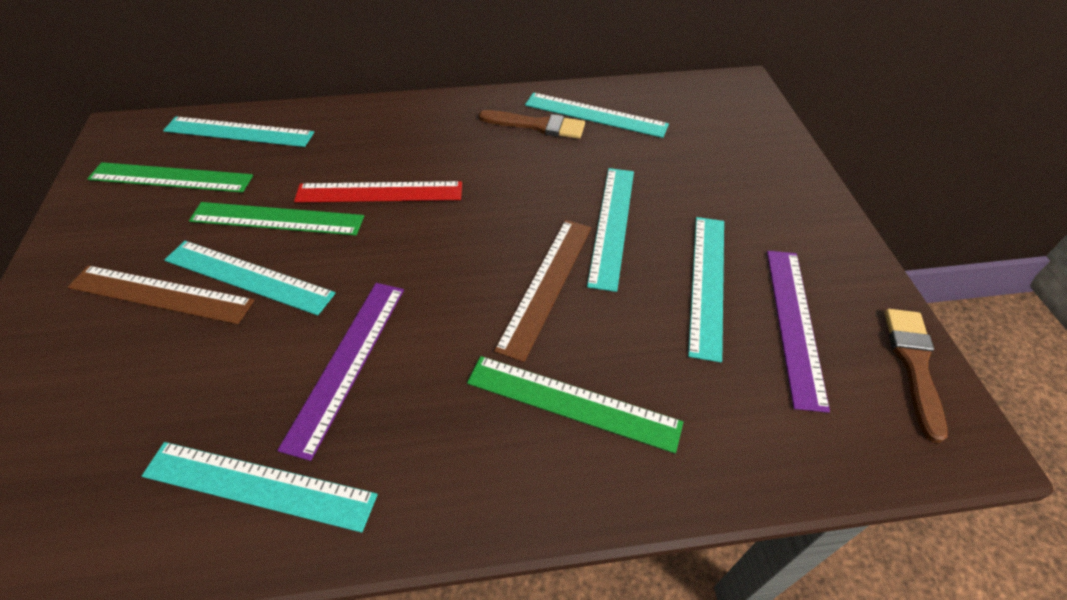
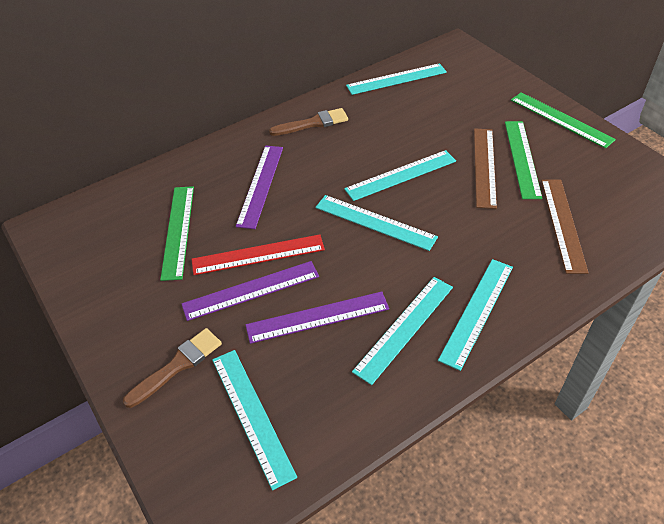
purple ruler: 2 -> 3

